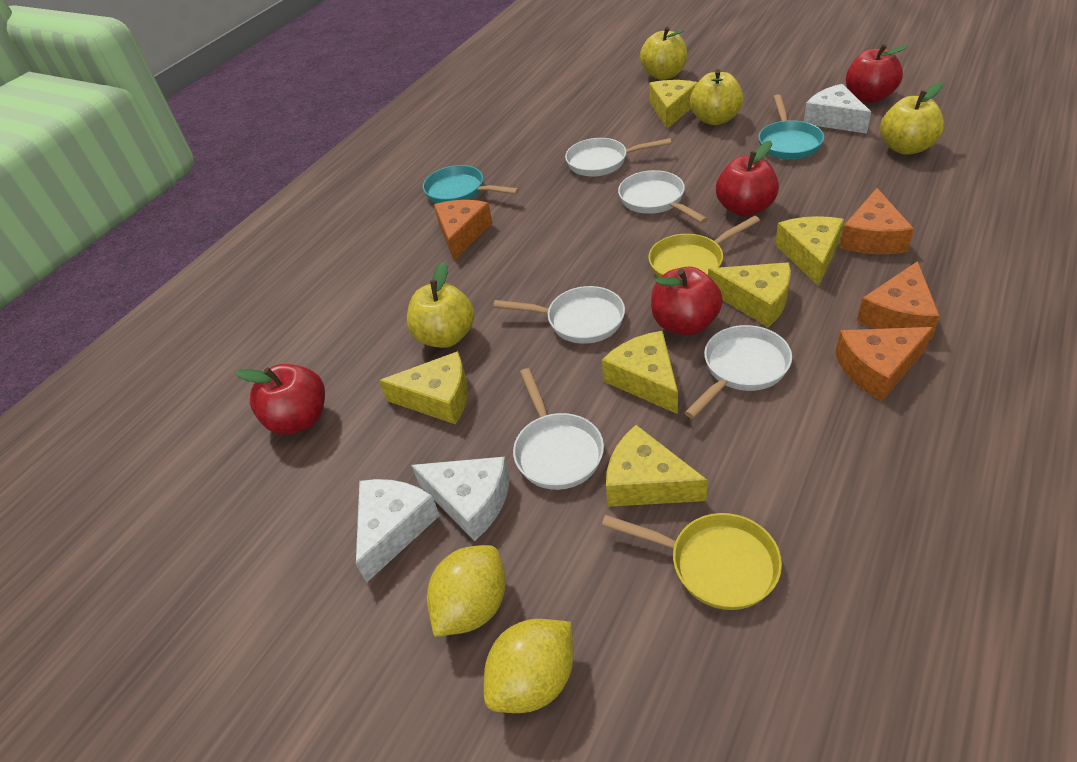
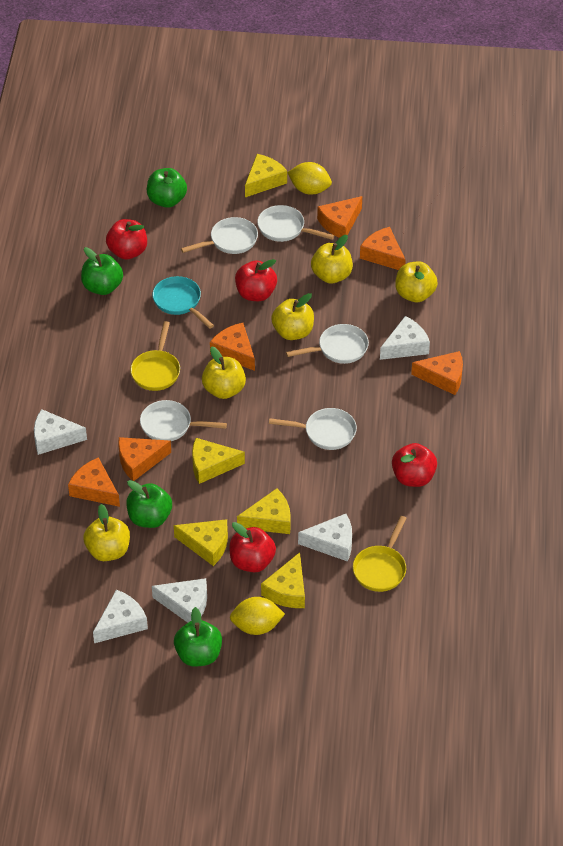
green apple: 0 -> 4
orange cheese: 4 -> 6
turquoise pan: 2 -> 1
white cheese: 3 -> 5
yellow apple: 4 -> 5
yellow cheese: 6 -> 5

